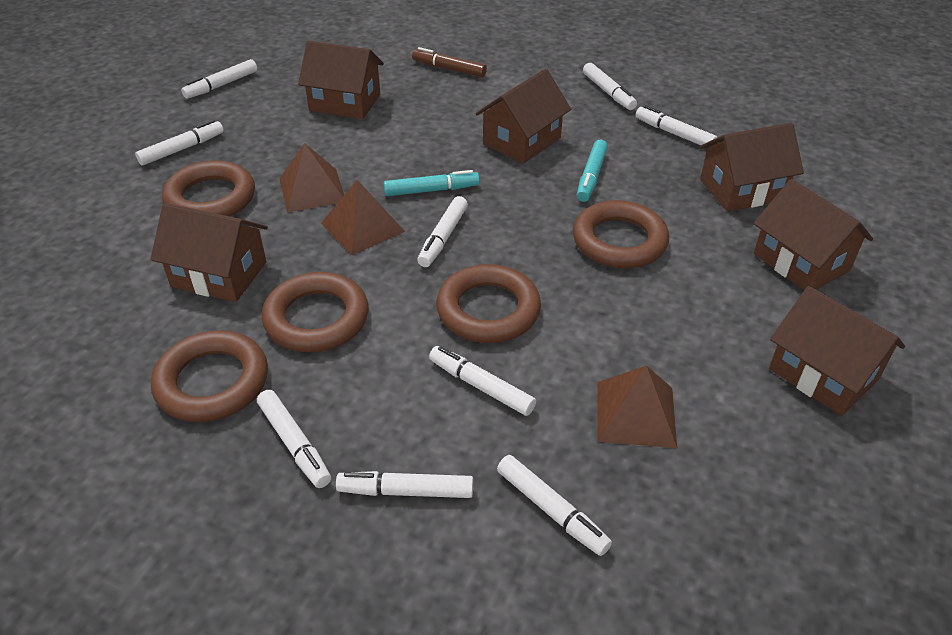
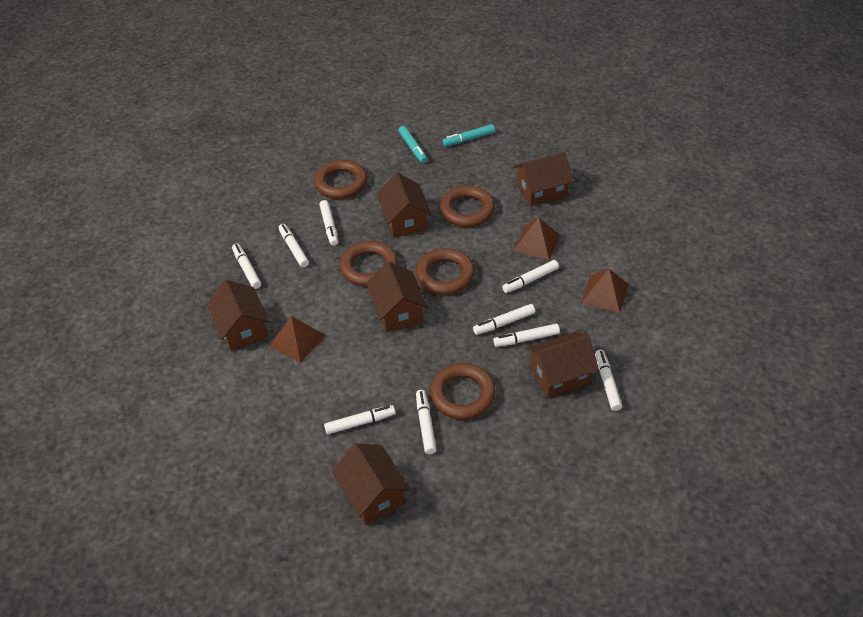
brown marker: 1 -> 0

